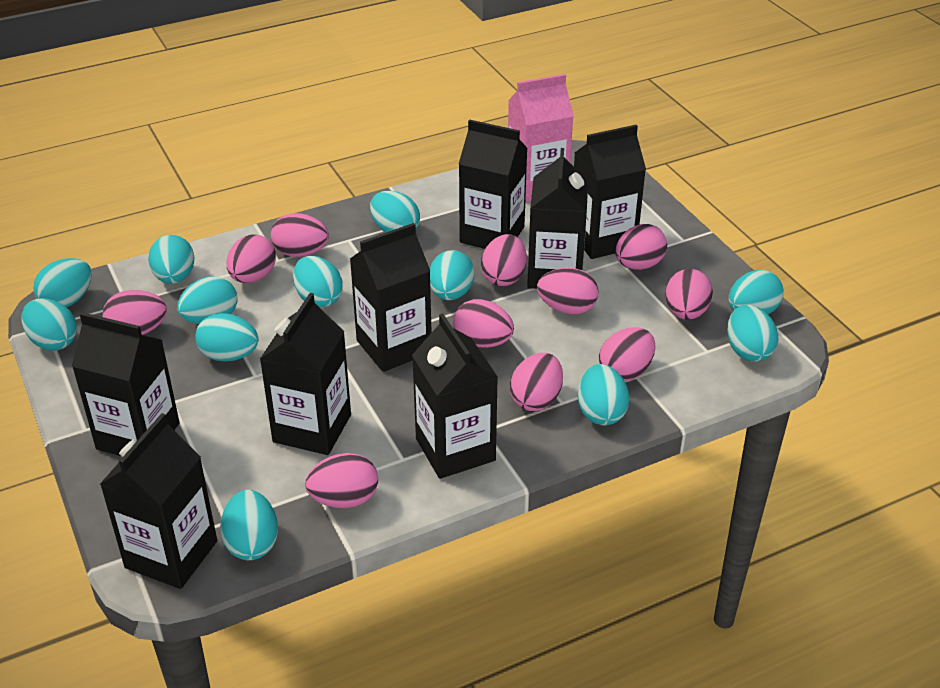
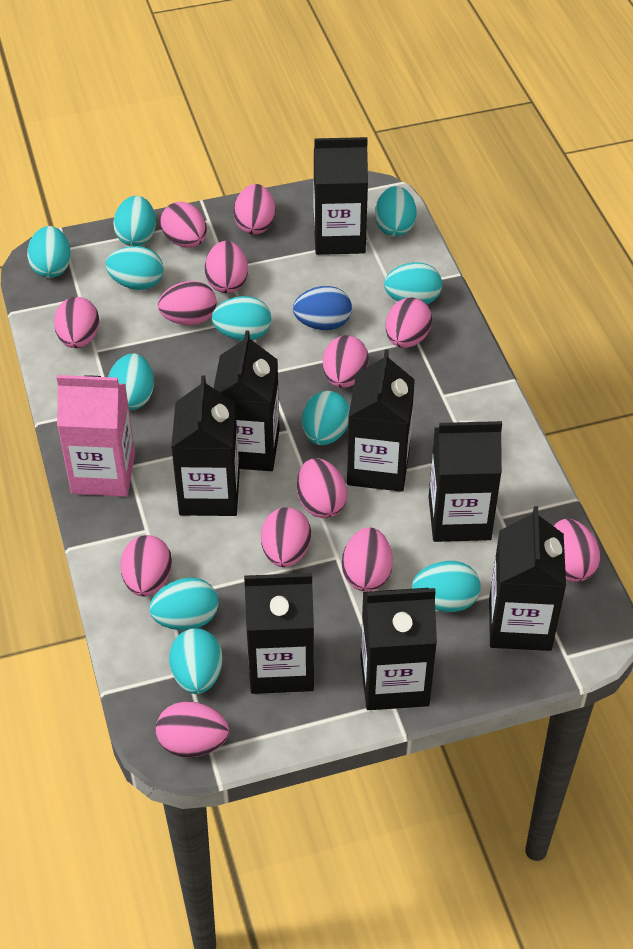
blue egg: 0 -> 1
pink egg: 11 -> 13
turquoise egg: 12 -> 11

